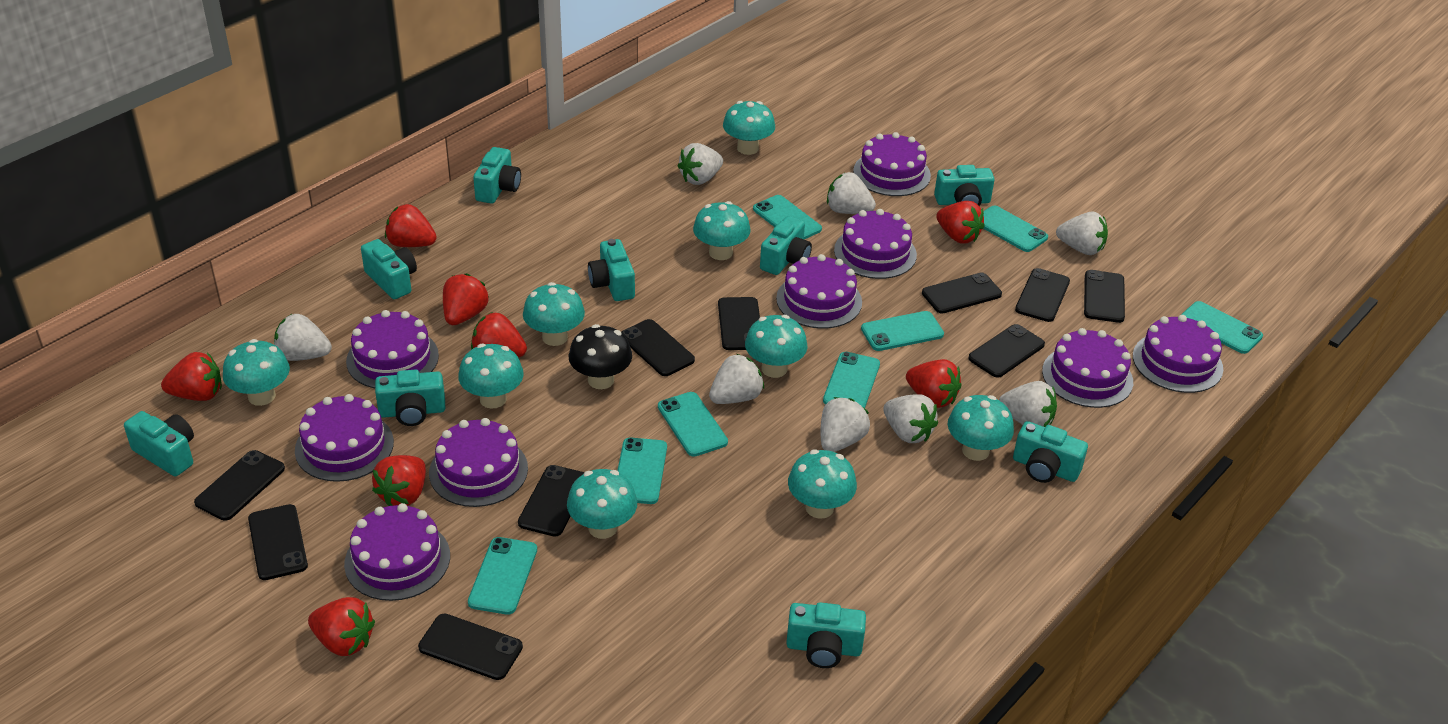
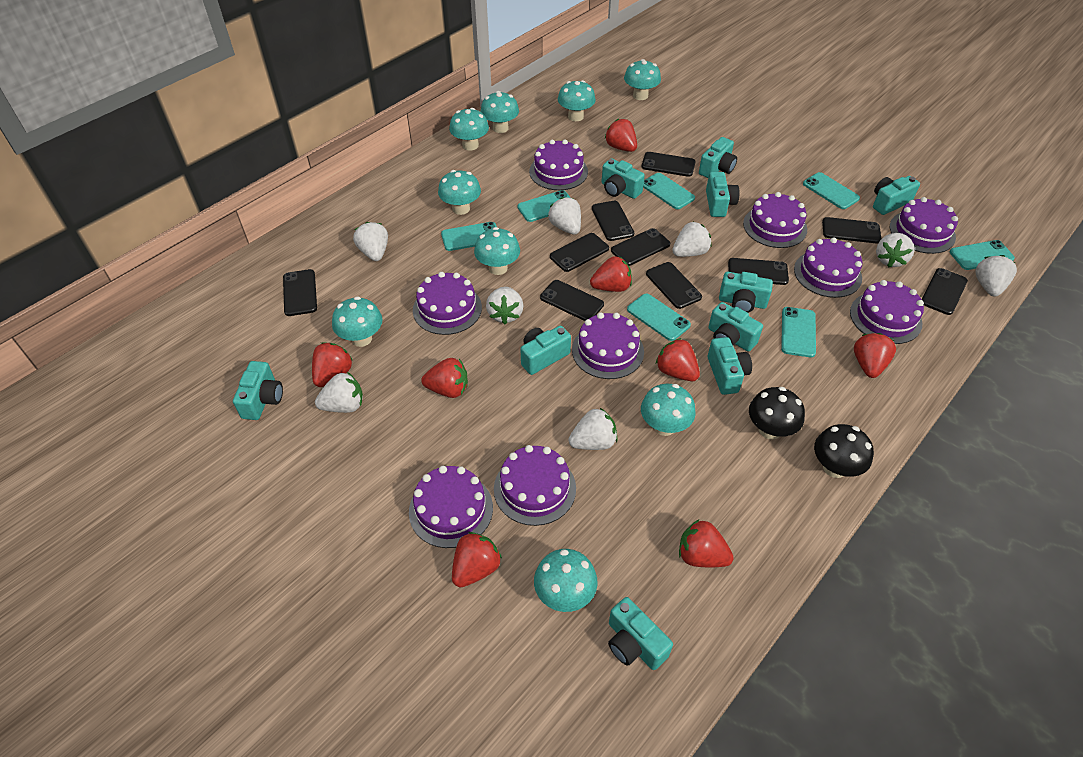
black mushroom: 1 -> 2
turquoise camera: 9 -> 10
turquoise phone: 8 -> 7

